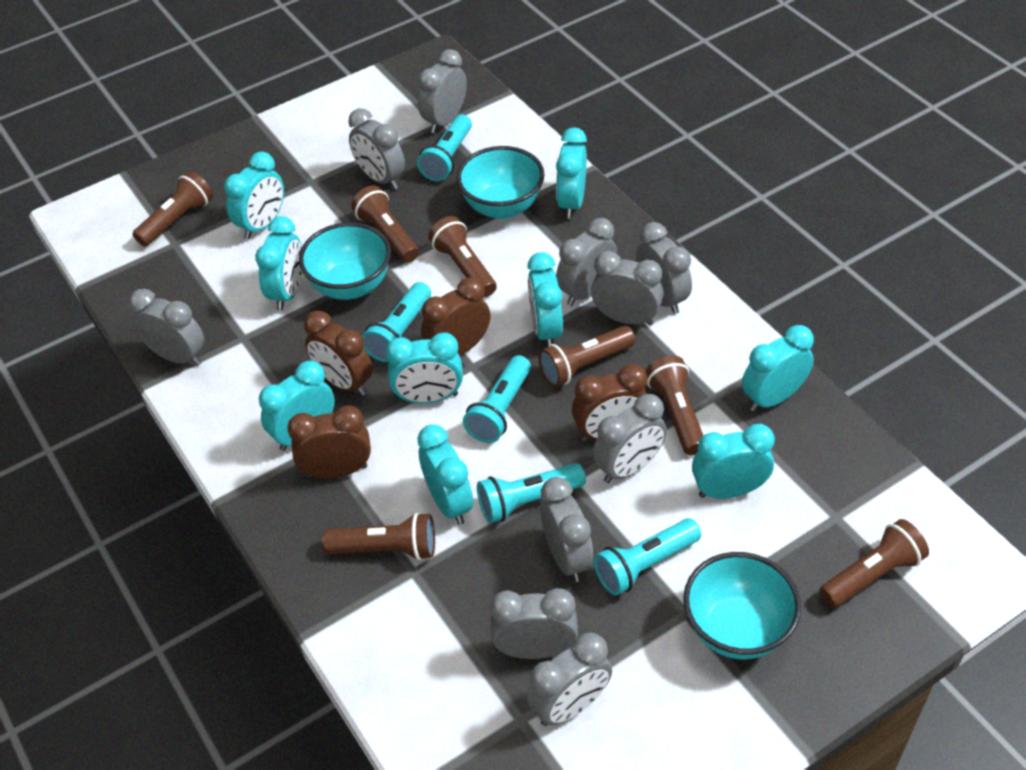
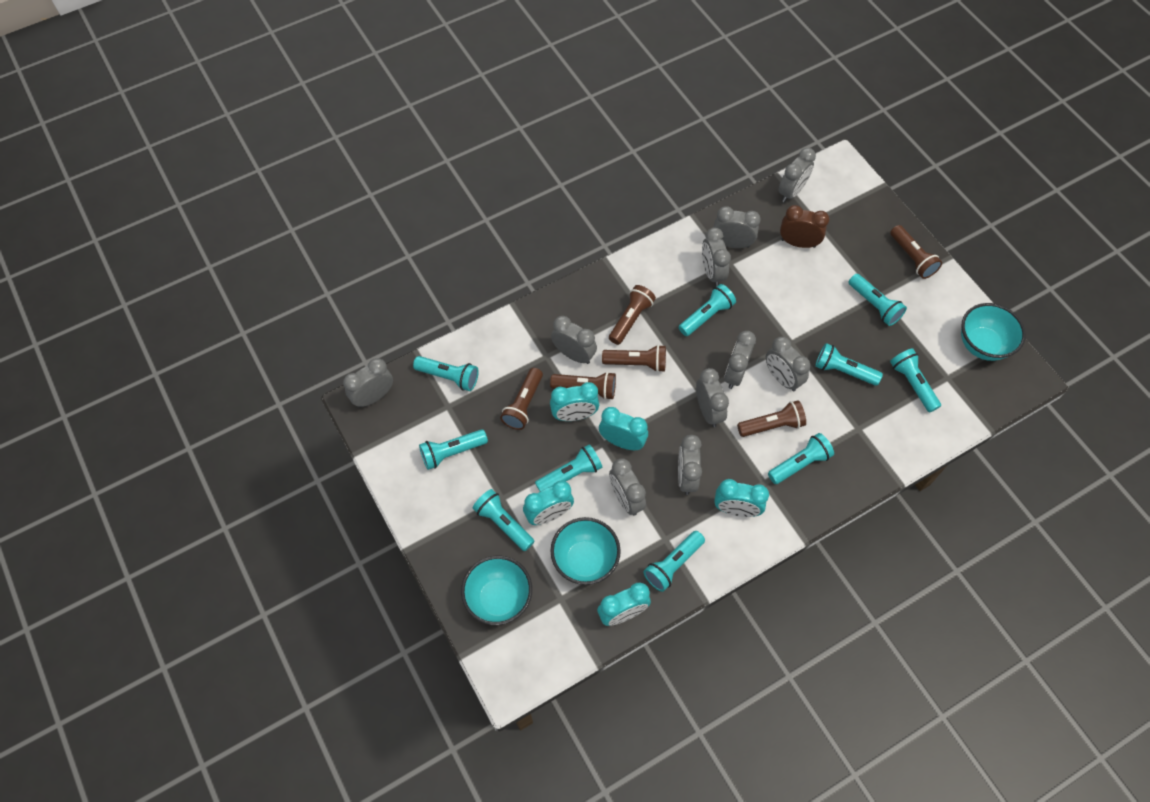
brown clock: 4 -> 1
brown flashlight: 7 -> 6
turquoise clock: 9 -> 5
turquoise flashlight: 5 -> 10

